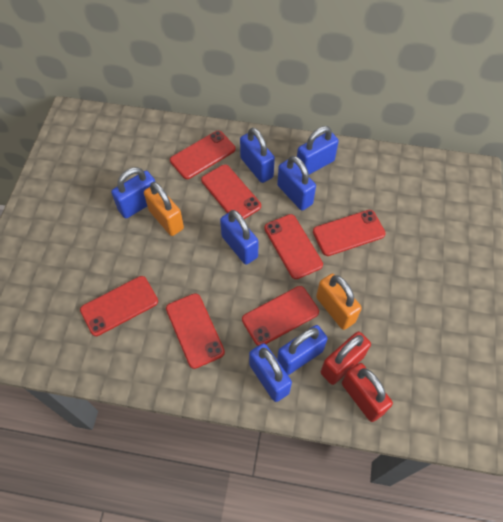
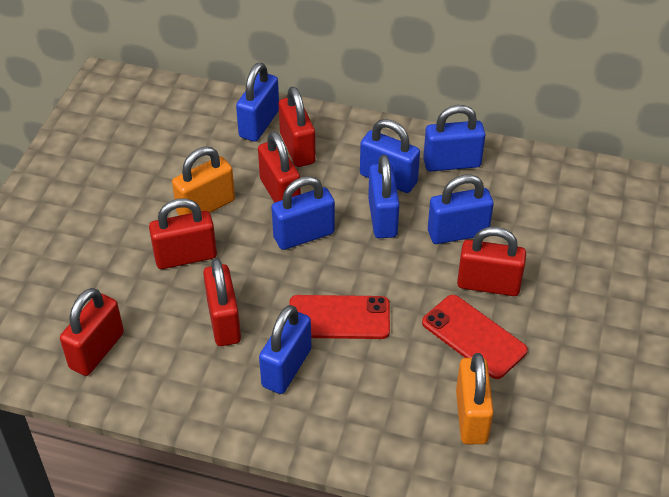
red padlock: 2 -> 6
red phone: 7 -> 2

